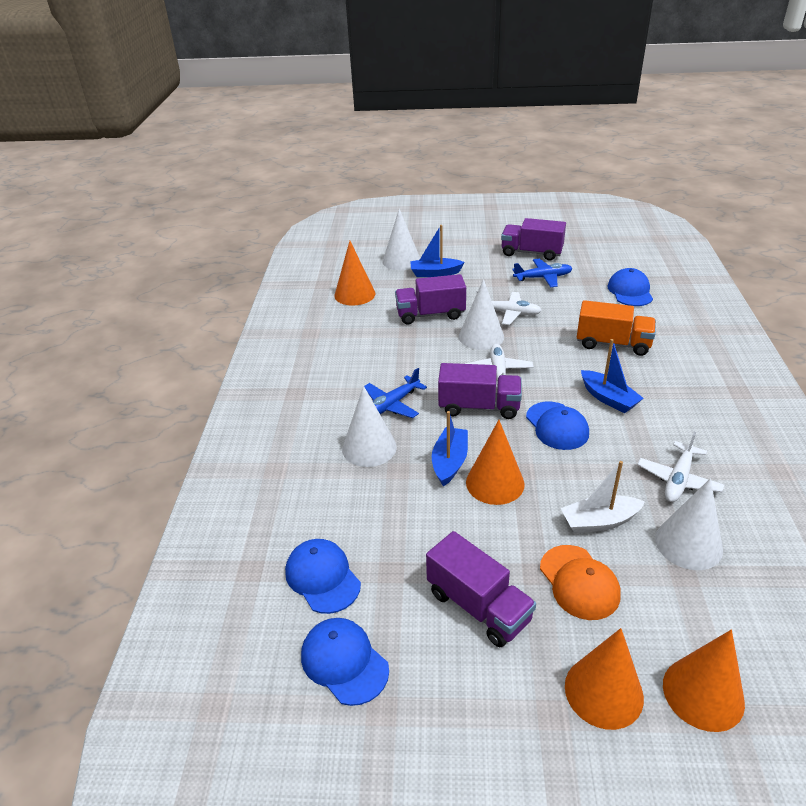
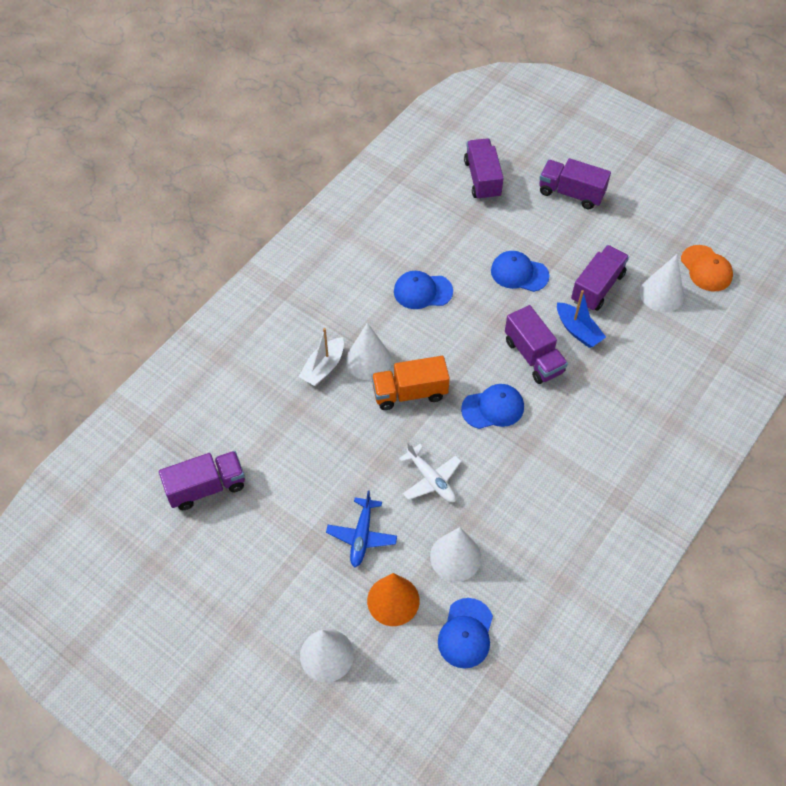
blue boat: 3 -> 1
blue plane: 2 -> 1
orange cone: 4 -> 1
purple truck: 4 -> 5
white plane: 3 -> 1

